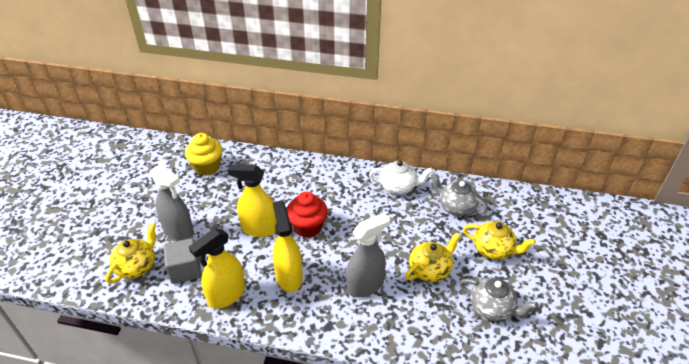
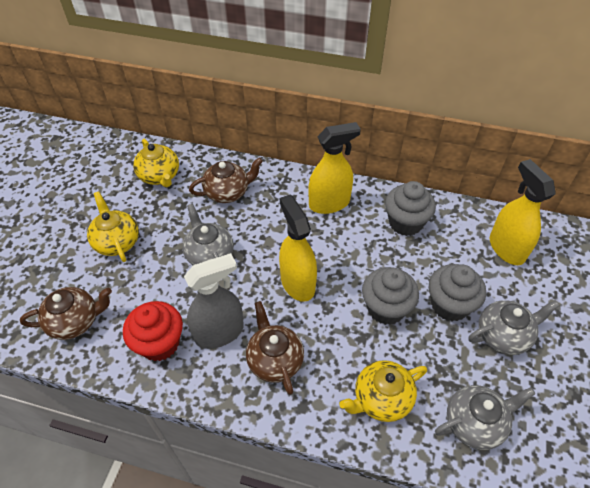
brown teapot: 0 -> 3
grey cube: 1 -> 0
grey cupcake: 0 -> 3
grey spray bottle: 2 -> 1
grey teapot: 2 -> 3
white teapot: 1 -> 0
yellow cupcake: 1 -> 0

